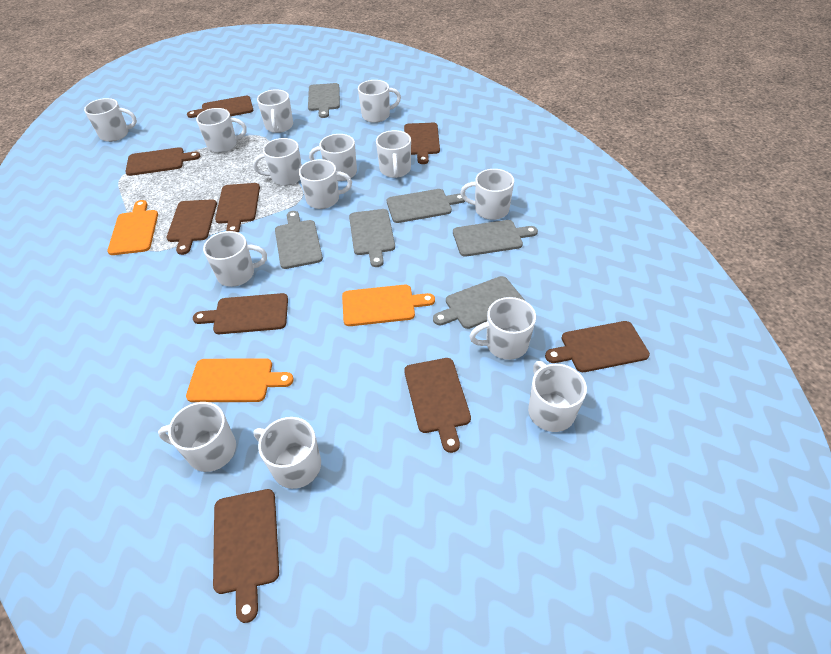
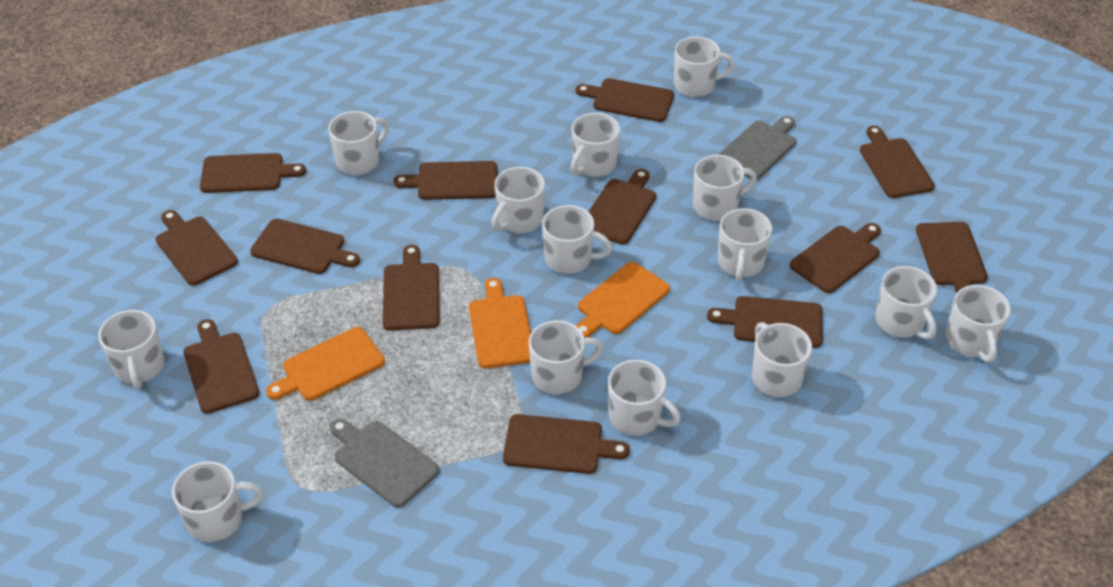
brown cutting board: 9 -> 13
grey cutting board: 6 -> 2

